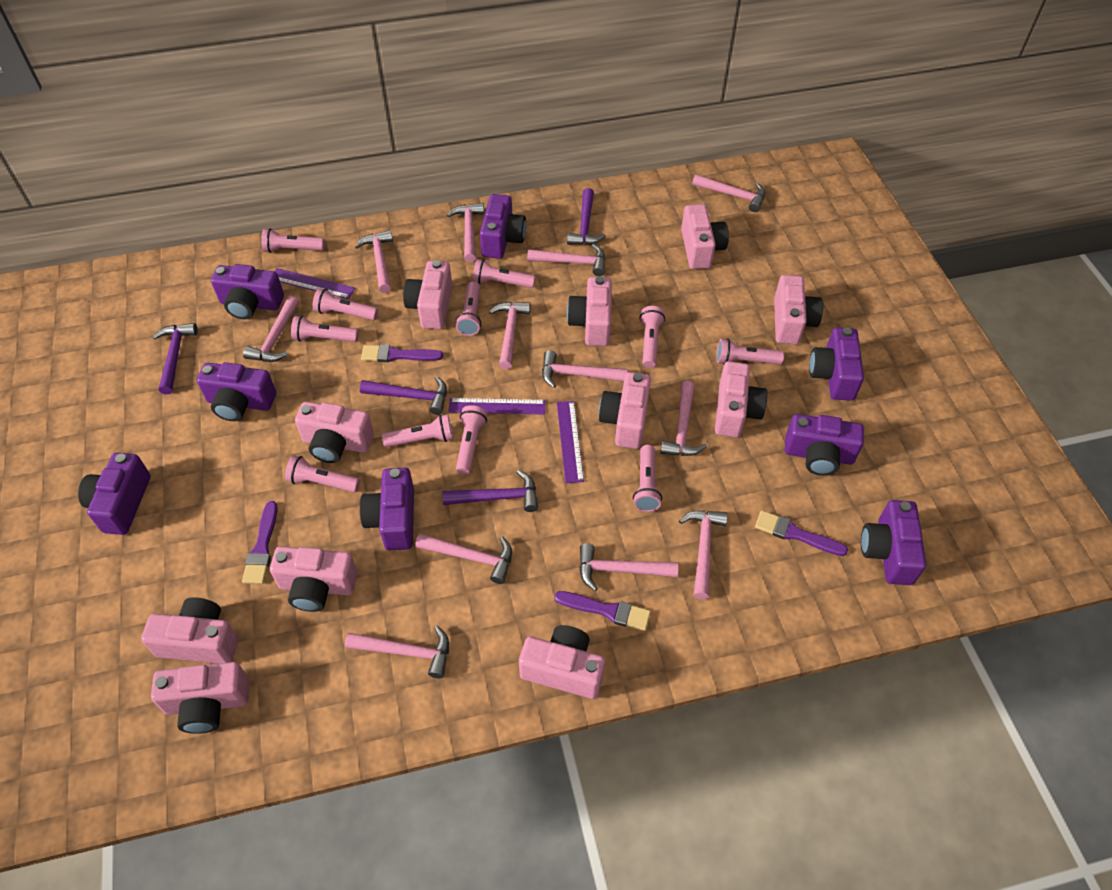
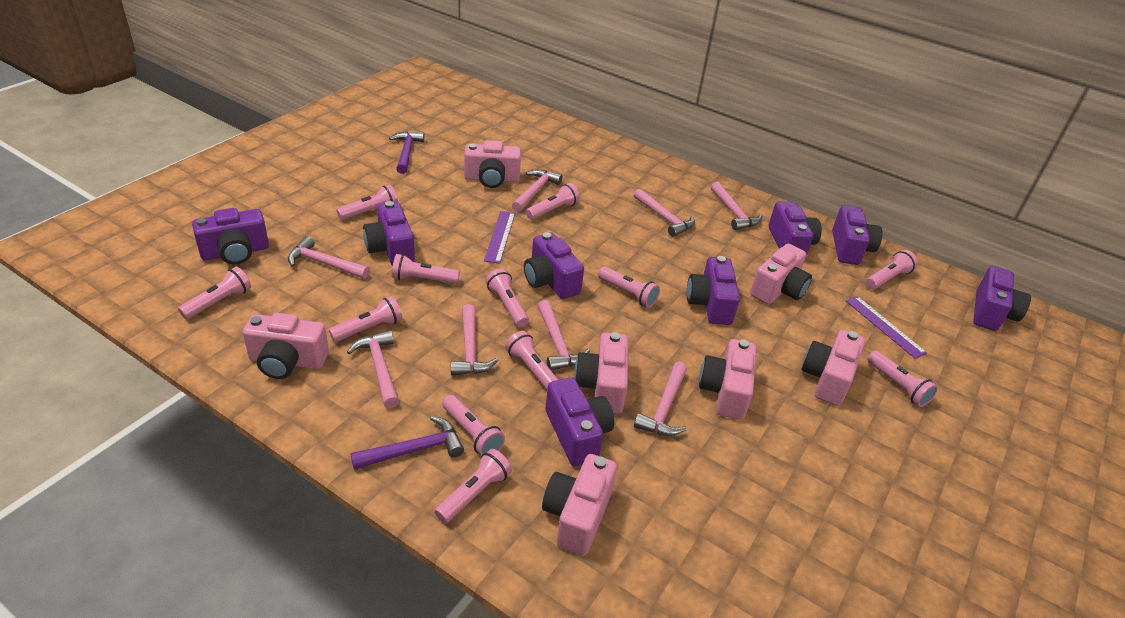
pink camera: 11 -> 7
pink flashlight: 11 -> 12
pink hammer: 12 -> 8
purple brush: 4 -> 0
purple hammer: 4 -> 2
purple ruler: 3 -> 2

